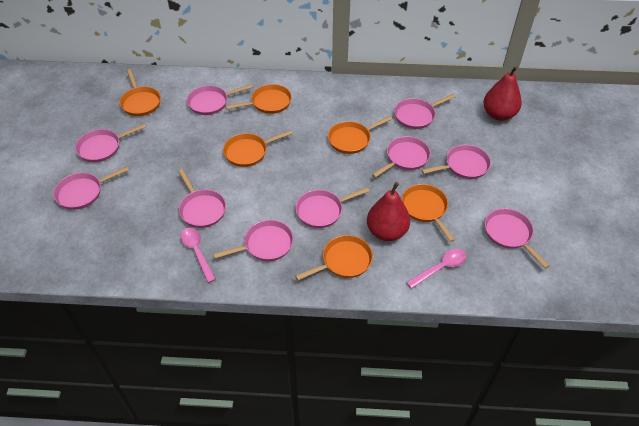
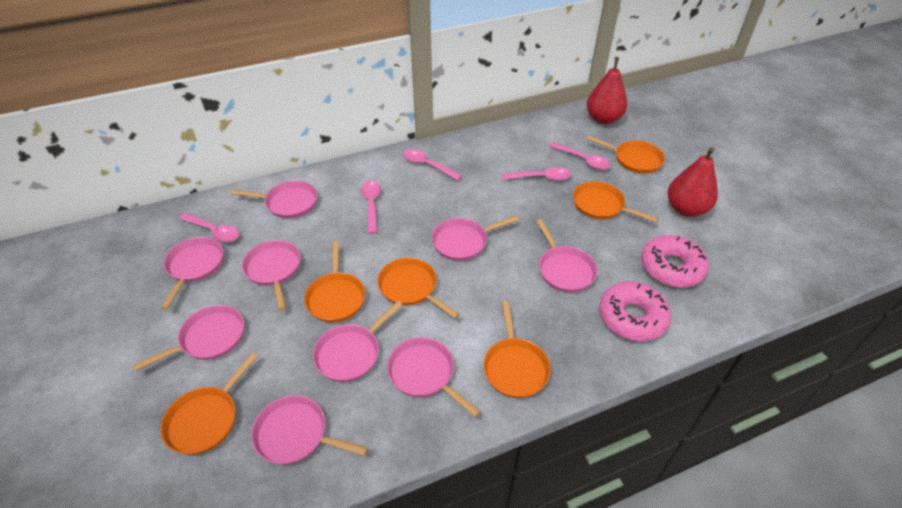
pink donut: 0 -> 2
pink pan: 10 -> 9
pink spoon: 2 -> 5

